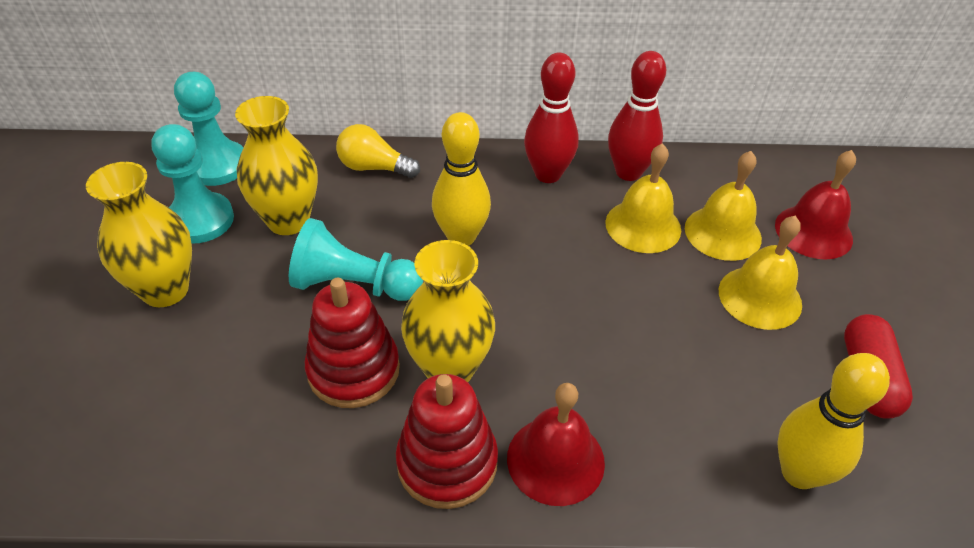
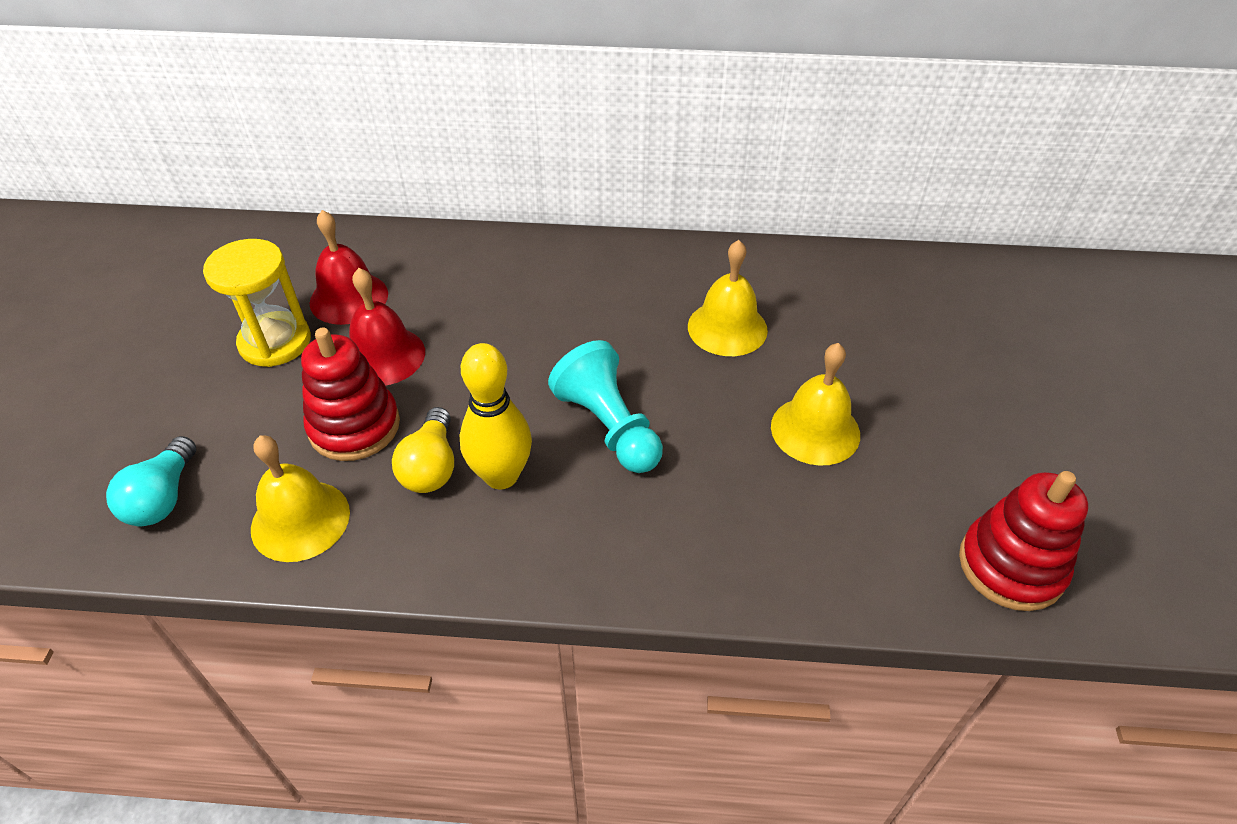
red bowling pin: 2 -> 0
red capsule: 1 -> 0
turquoise light bulb: 0 -> 1
turquoise pawn: 3 -> 1
yellow bowling pin: 2 -> 1
yellow hourglass: 0 -> 1
yellow vase: 3 -> 0

